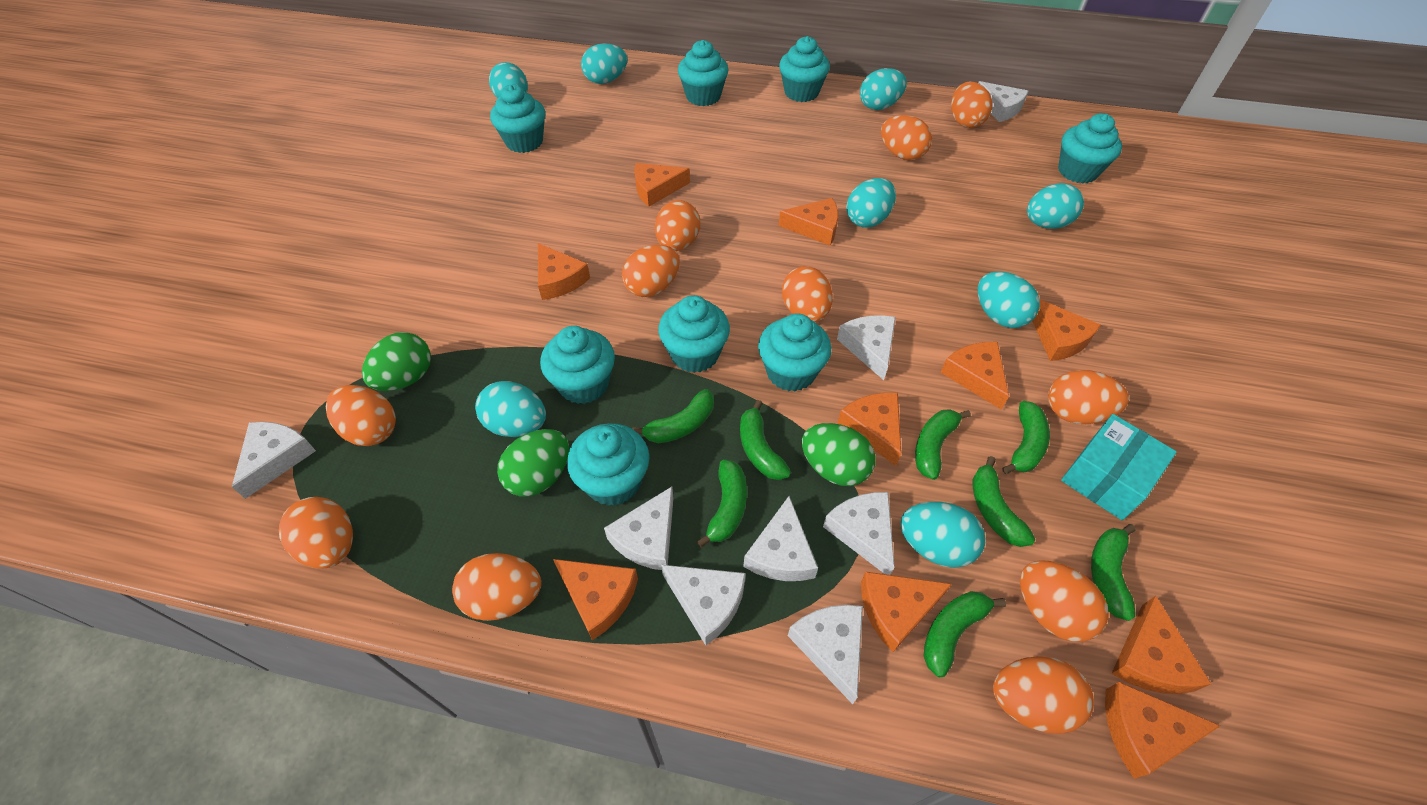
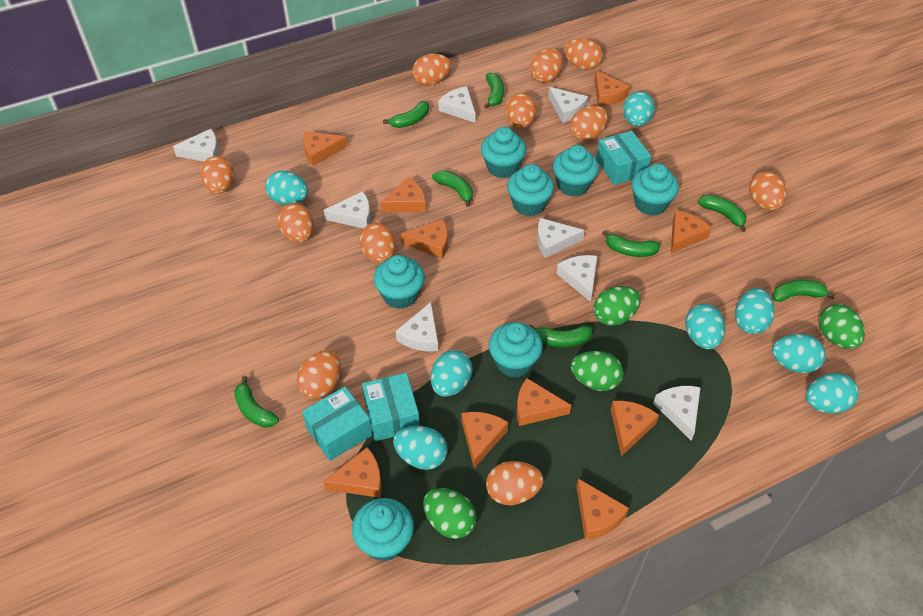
green egg: 3 -> 4
turquoise box: 1 -> 3
turquoise cupcake: 8 -> 7

